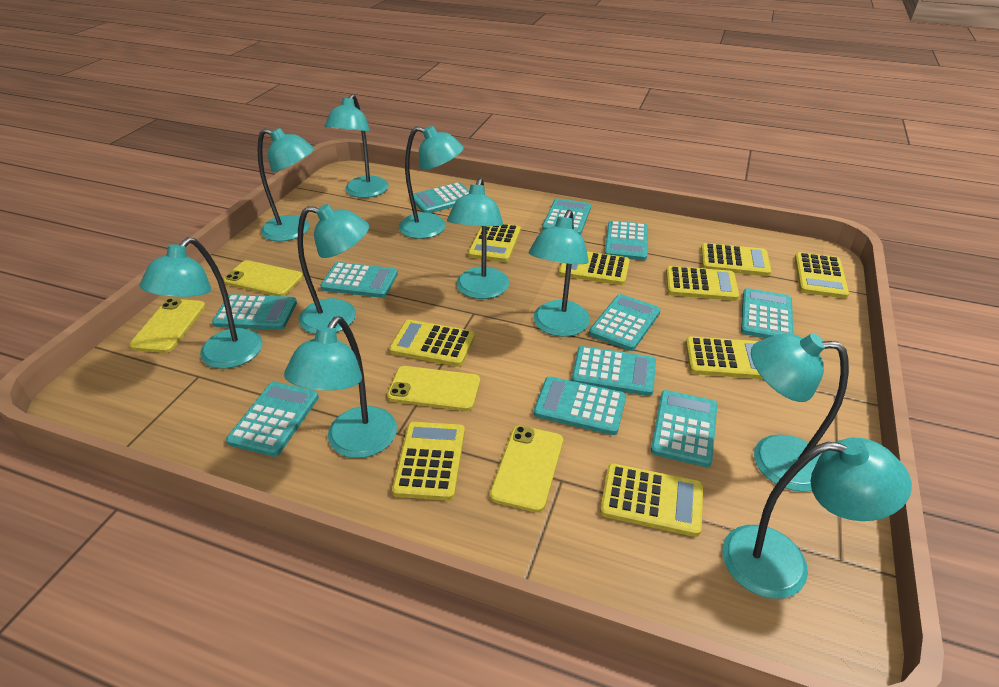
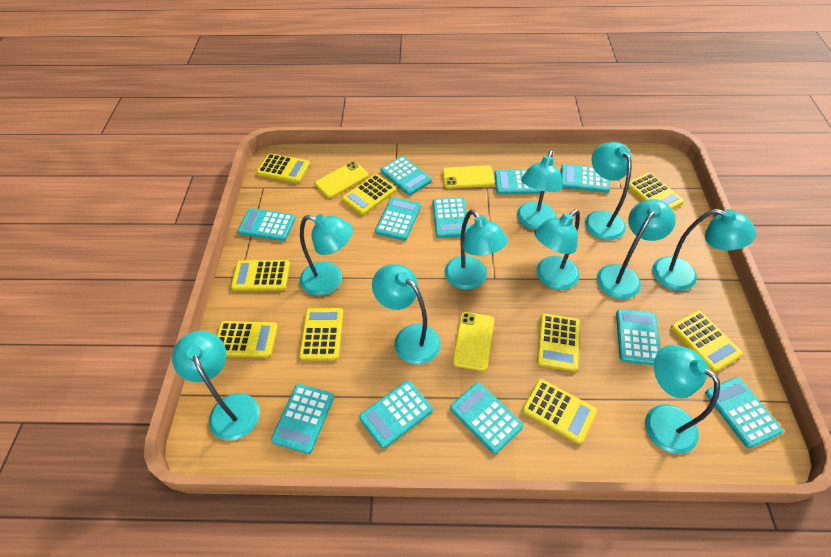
yellow phone: 4 -> 3

